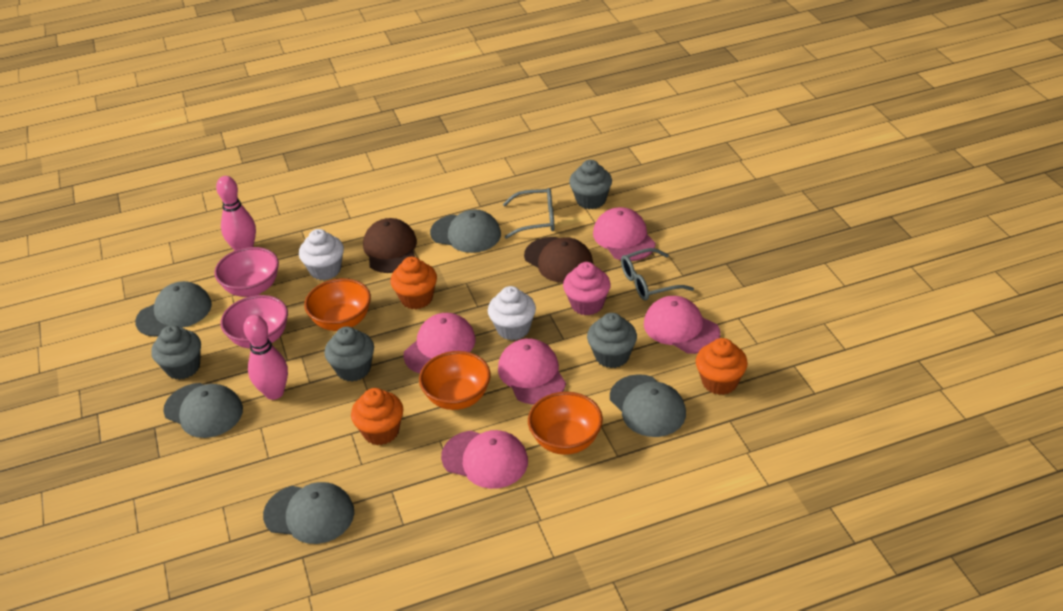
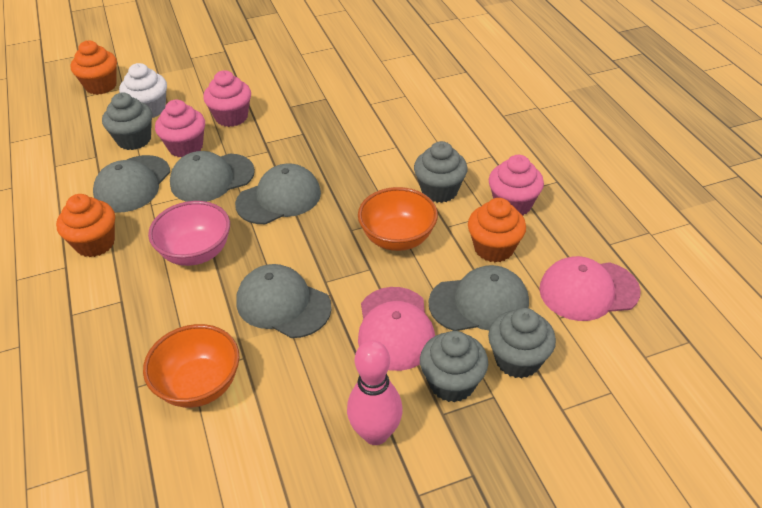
brown cap: 2 -> 0
grey glasses: 2 -> 0
orange bowl: 3 -> 2
pink bowl: 2 -> 1
pink bowling pin: 2 -> 1
pink cap: 5 -> 2
pink cupcake: 1 -> 3
white cupcake: 2 -> 1

